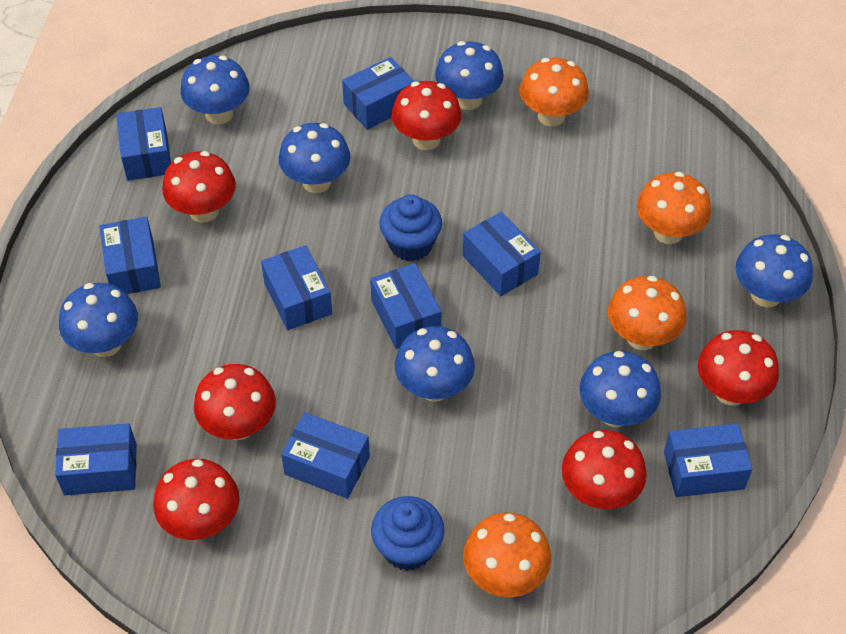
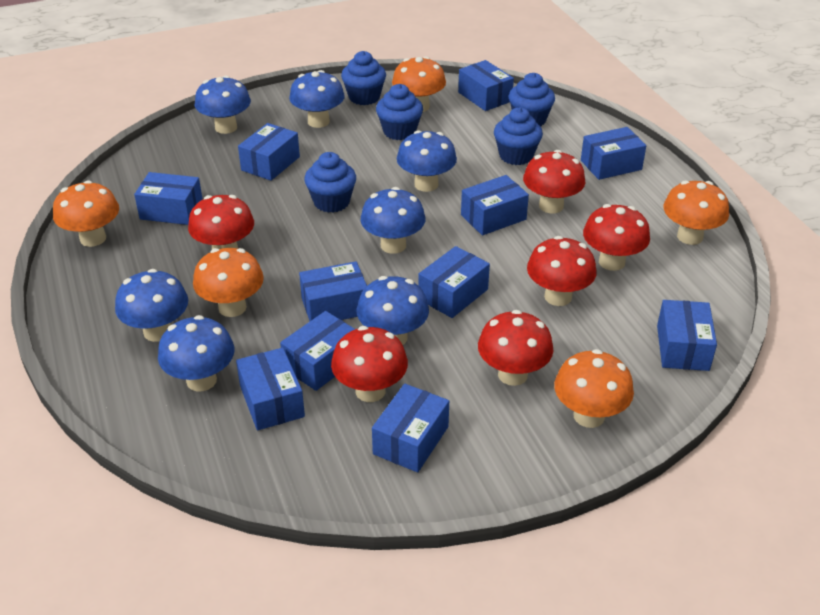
blue box: 9 -> 11
blue cupcake: 2 -> 5
orange mushroom: 4 -> 5

